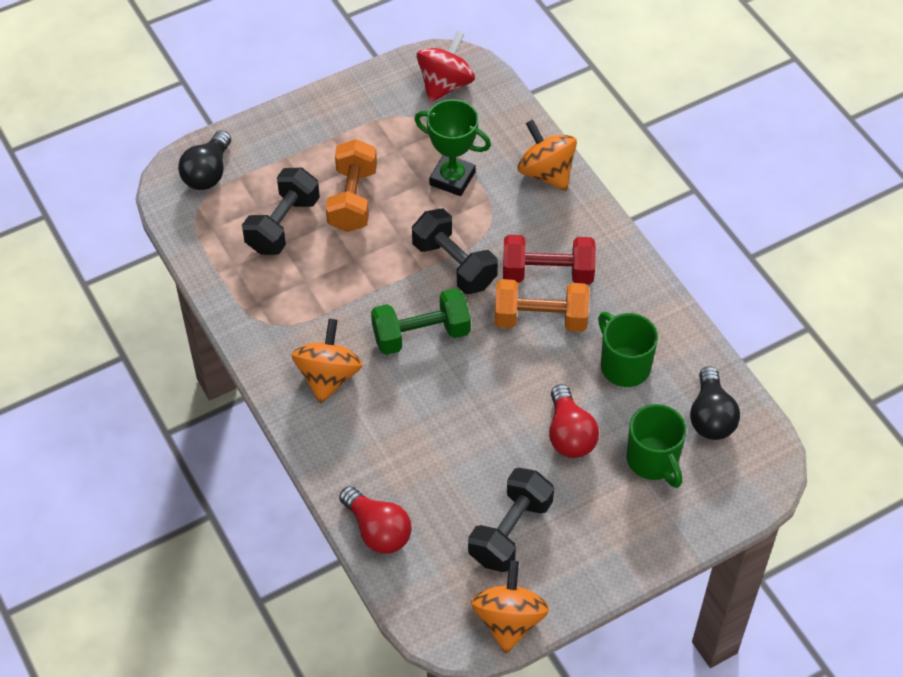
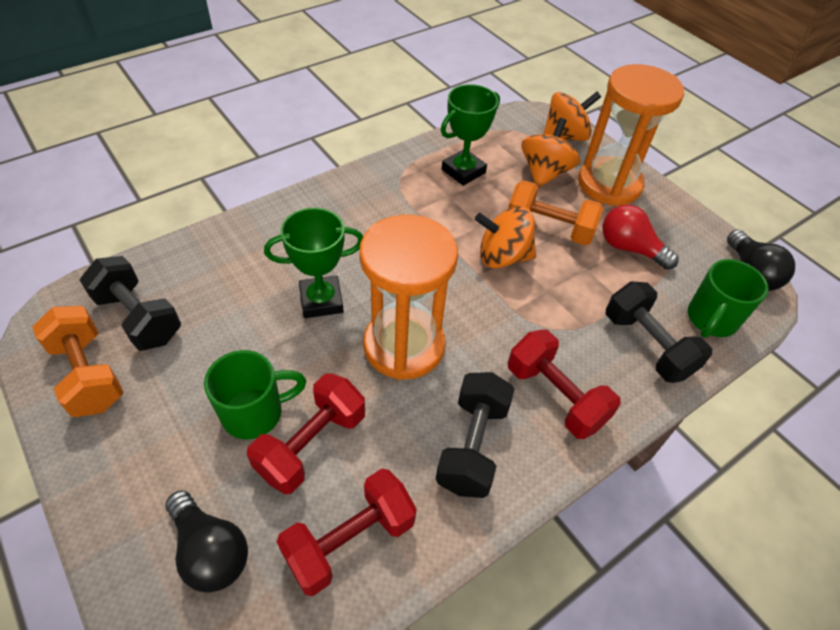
green dumbbell: 1 -> 0
green trophy: 1 -> 2
orange hourglass: 0 -> 2
red dumbbell: 1 -> 3
red light bulb: 2 -> 1
red spinning top: 1 -> 0

